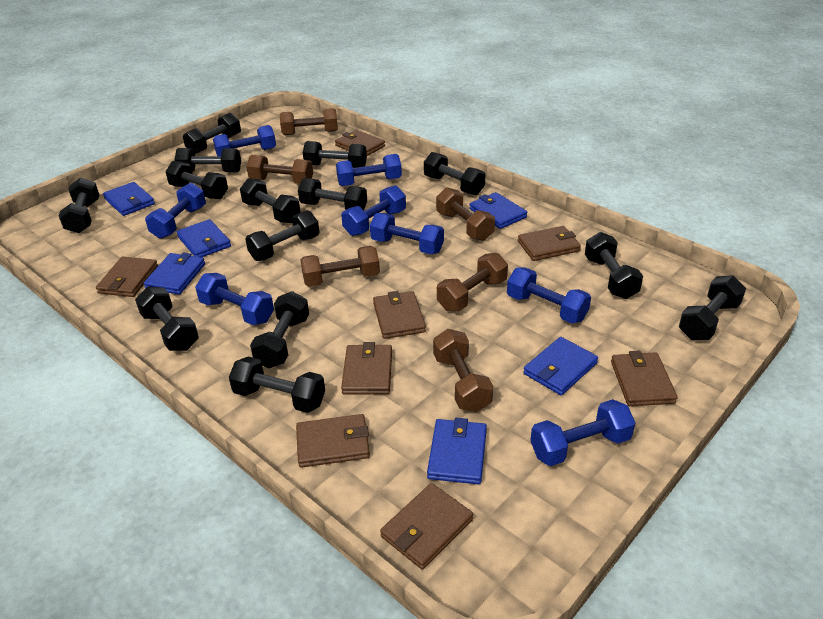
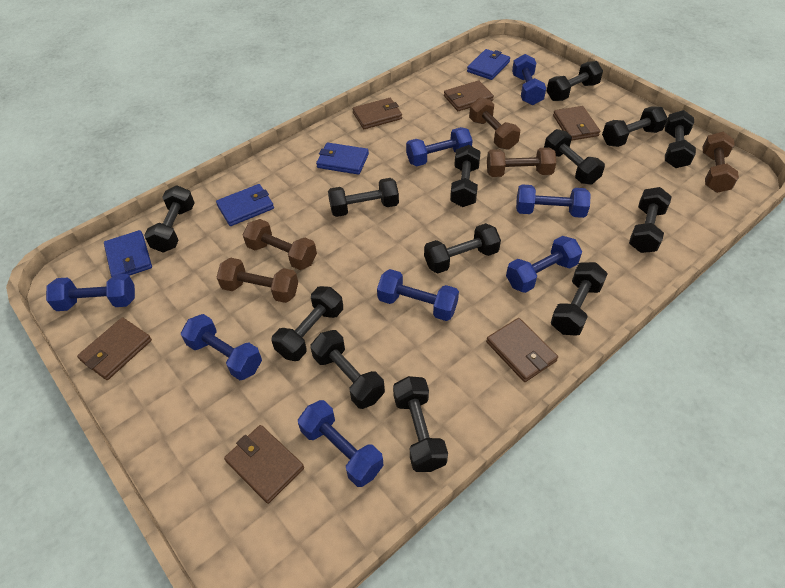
black dumbbell: 14 -> 13
blue wallet: 6 -> 4
brown dumbbell: 6 -> 5
brown wallet: 8 -> 6

